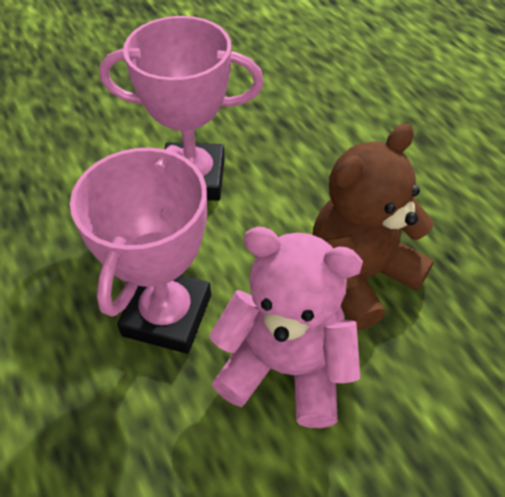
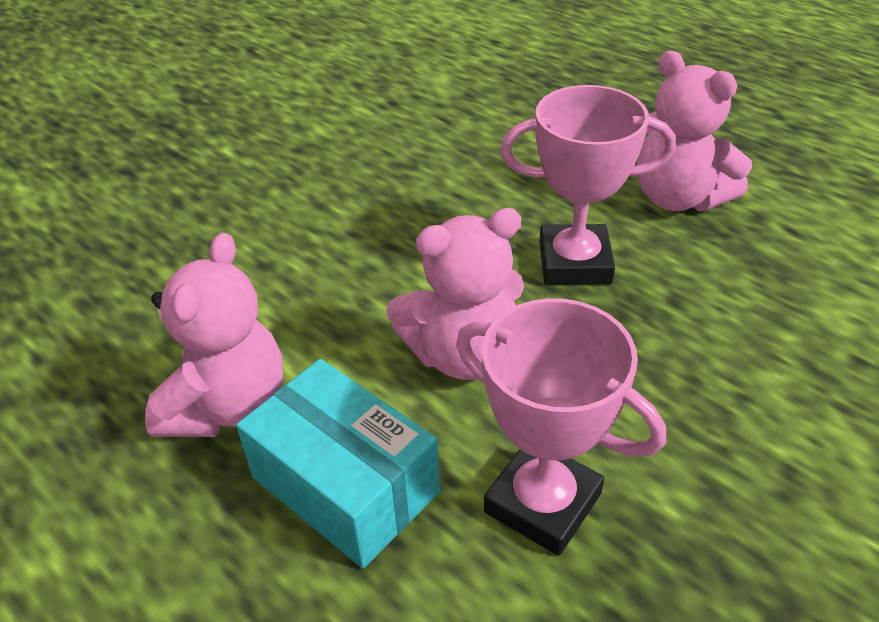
brown teddy bear: 1 -> 0
pink teddy bear: 1 -> 3
turquoise box: 0 -> 1

